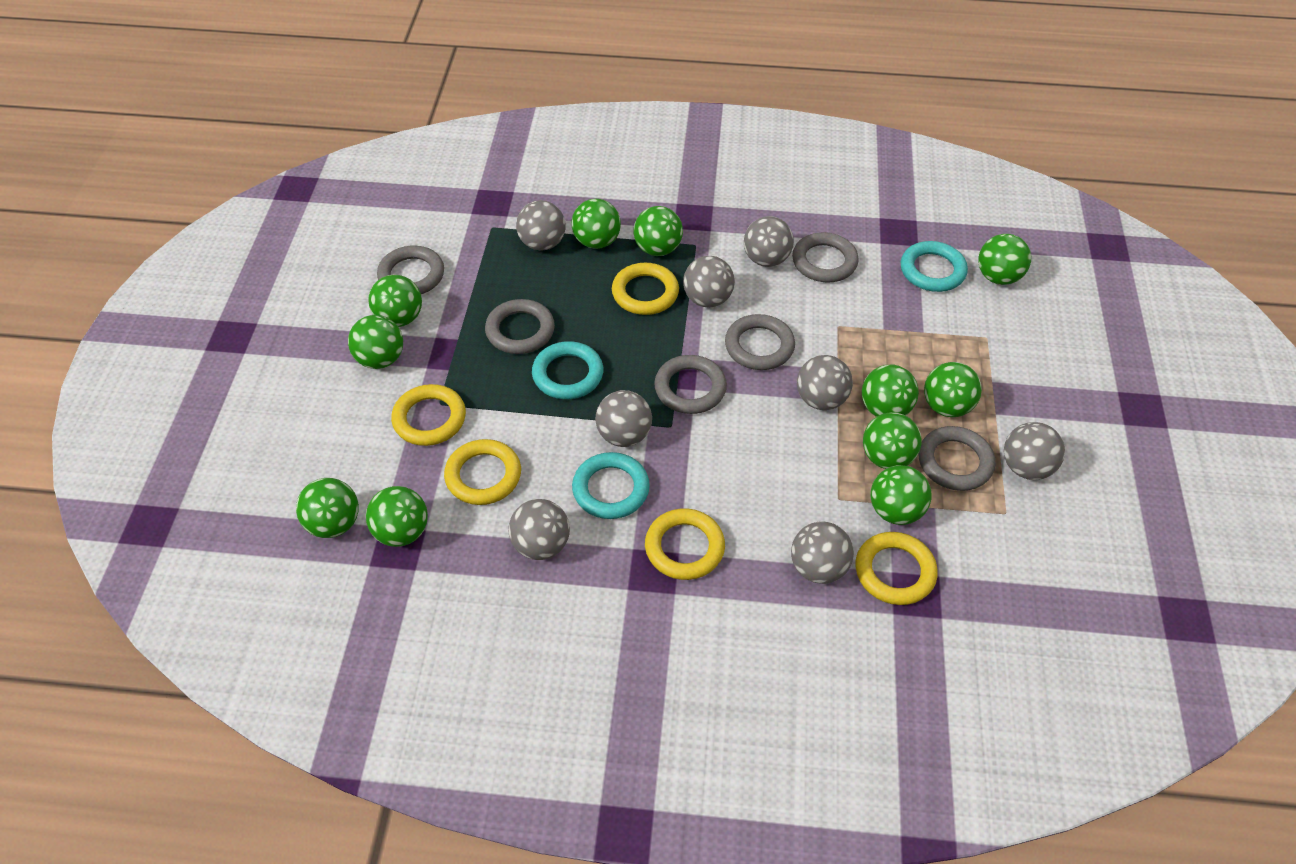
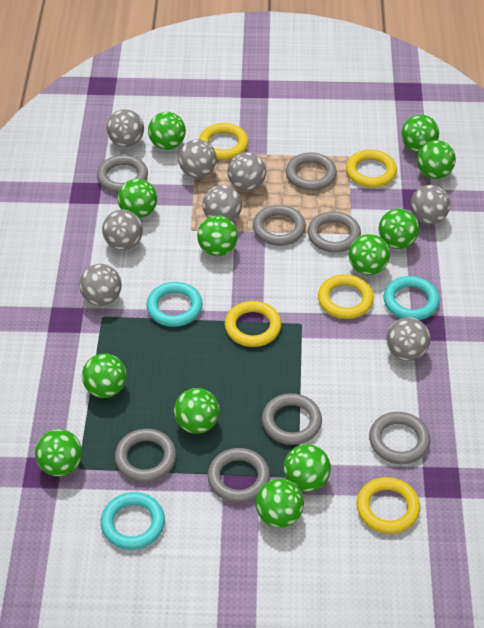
green ball: 11 -> 12
grey ring: 6 -> 8

